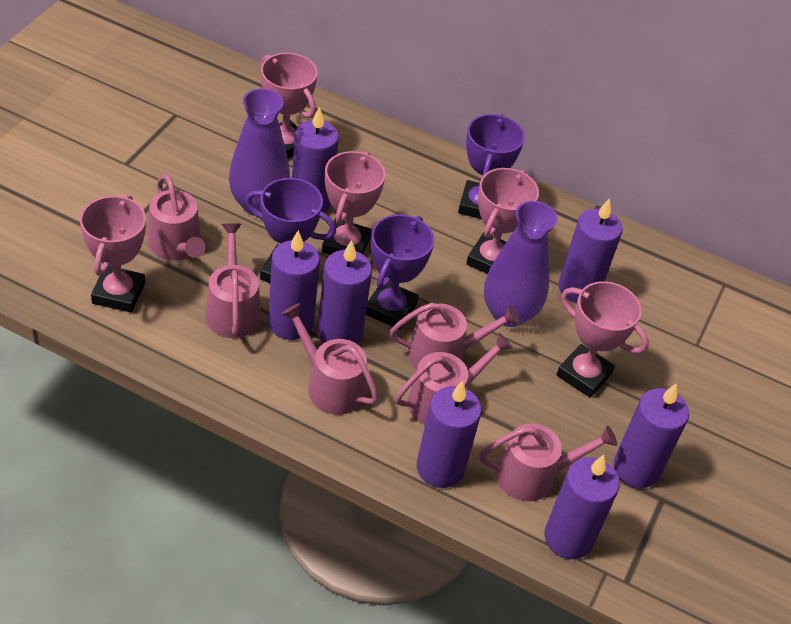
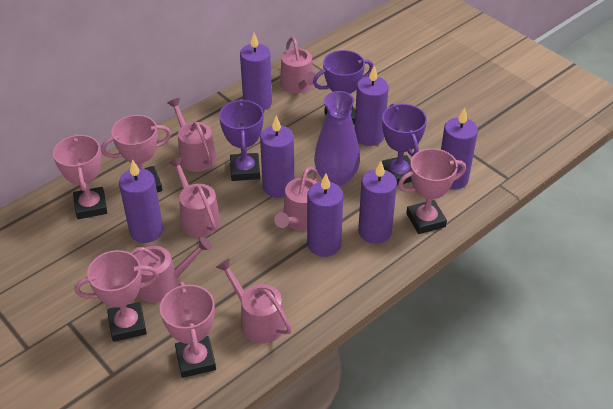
purple vase: 2 -> 1

